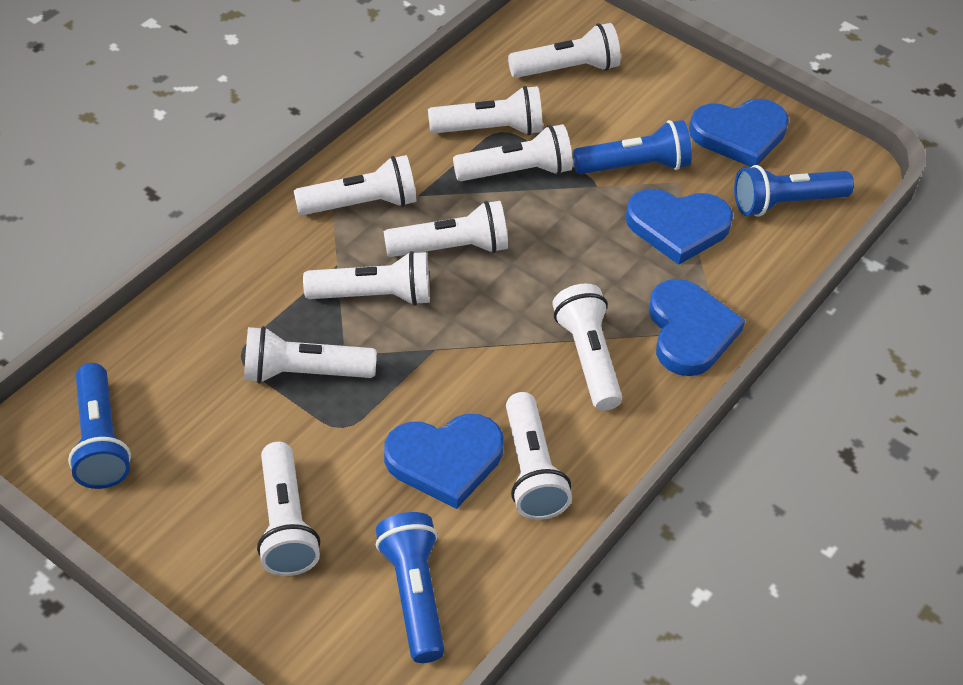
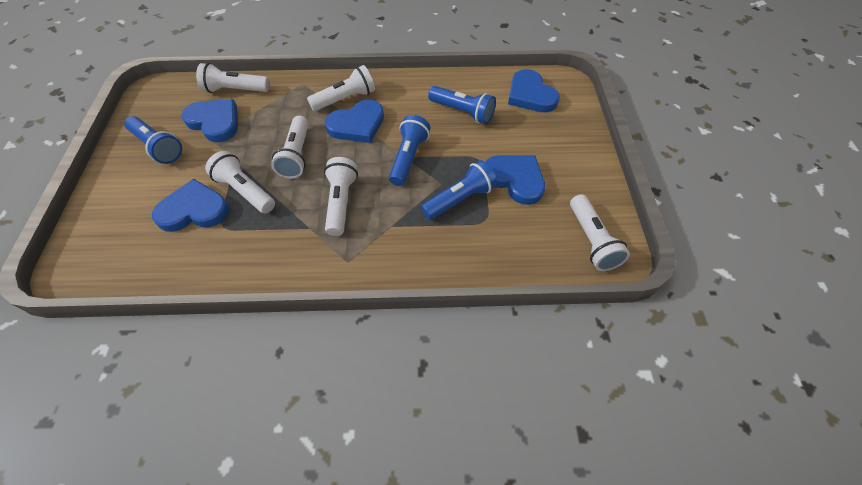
blue heart: 4 -> 5
white flashlight: 10 -> 6

